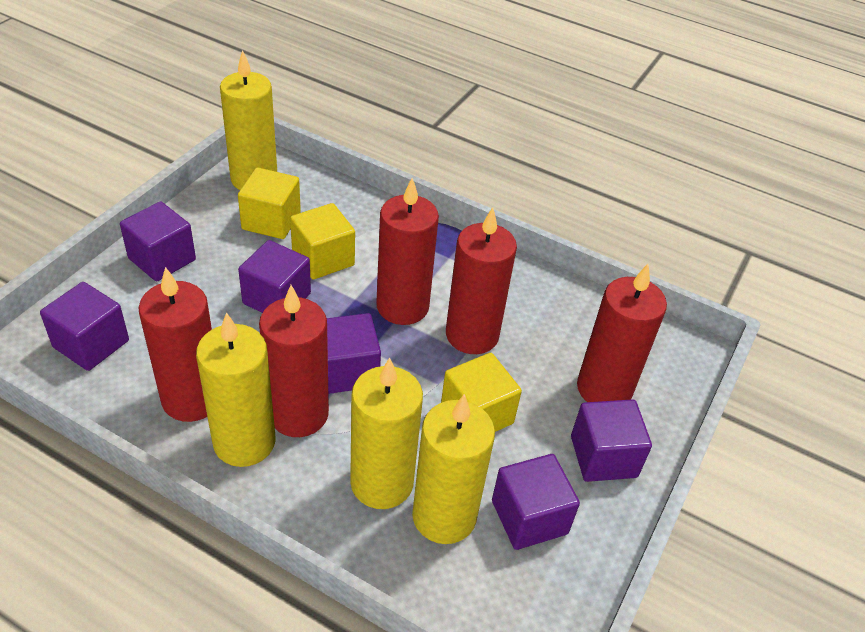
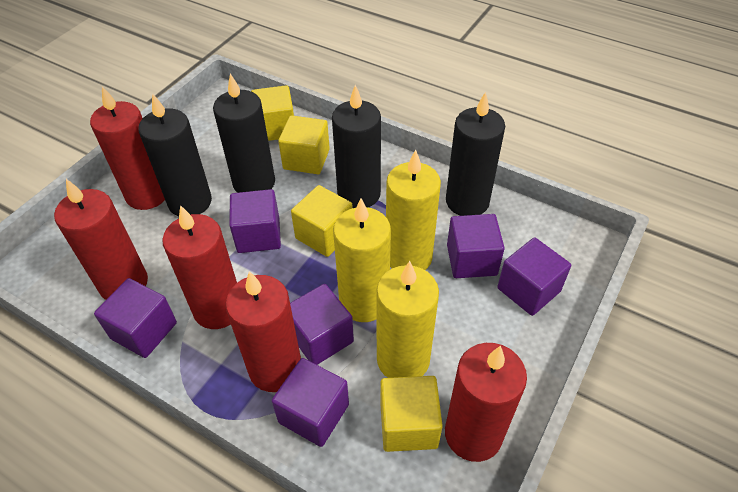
black candle: 0 -> 4
yellow candle: 4 -> 3
yellow cube: 3 -> 4

